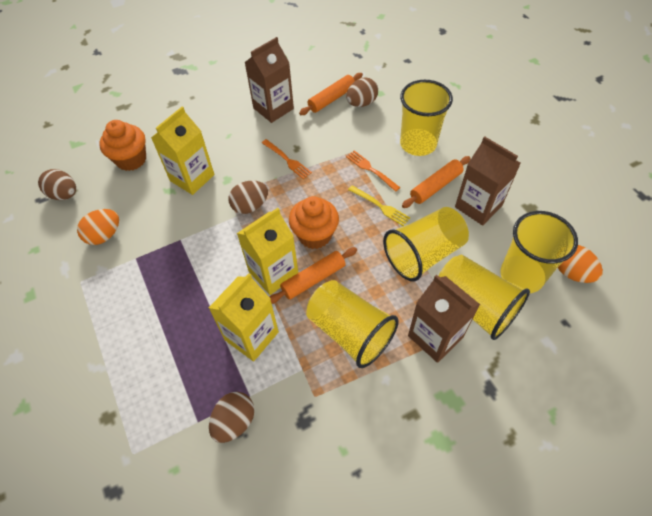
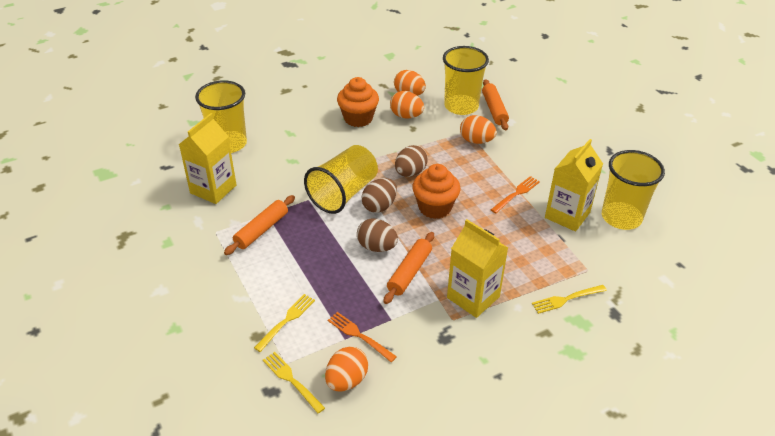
brown carton: 3 -> 0
brown egg: 4 -> 3
orange egg: 2 -> 4
yellow cup: 5 -> 4
yellow fork: 1 -> 3

